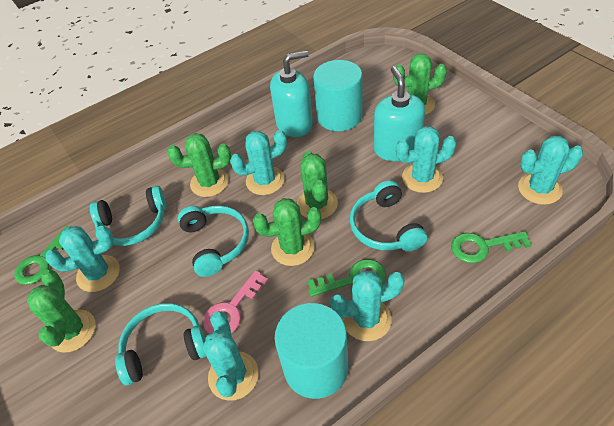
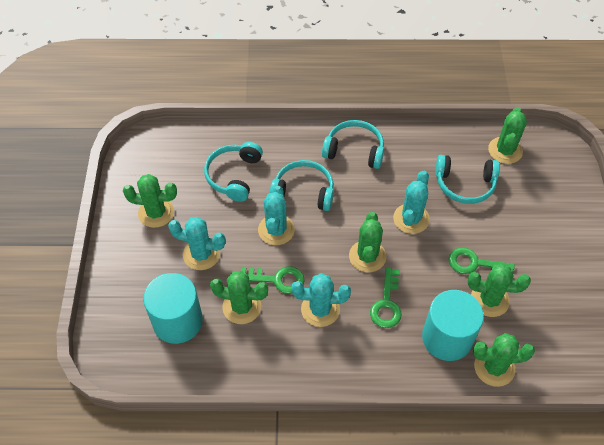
green cactus: 5 -> 6
pink key: 1 -> 0
turquoise cactus: 6 -> 4
turquoise soap dispenser: 2 -> 0

